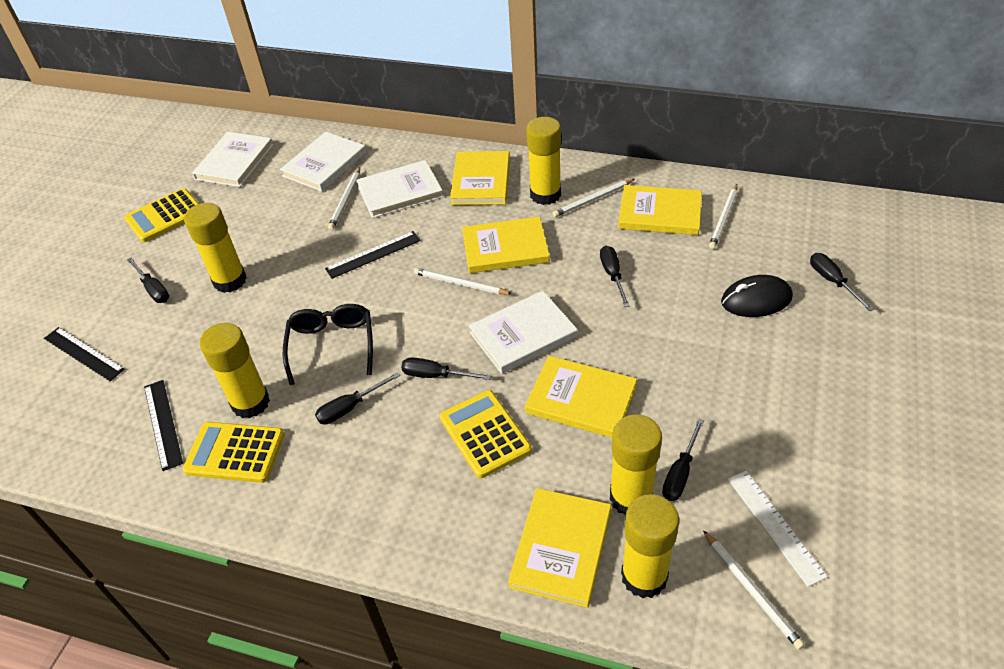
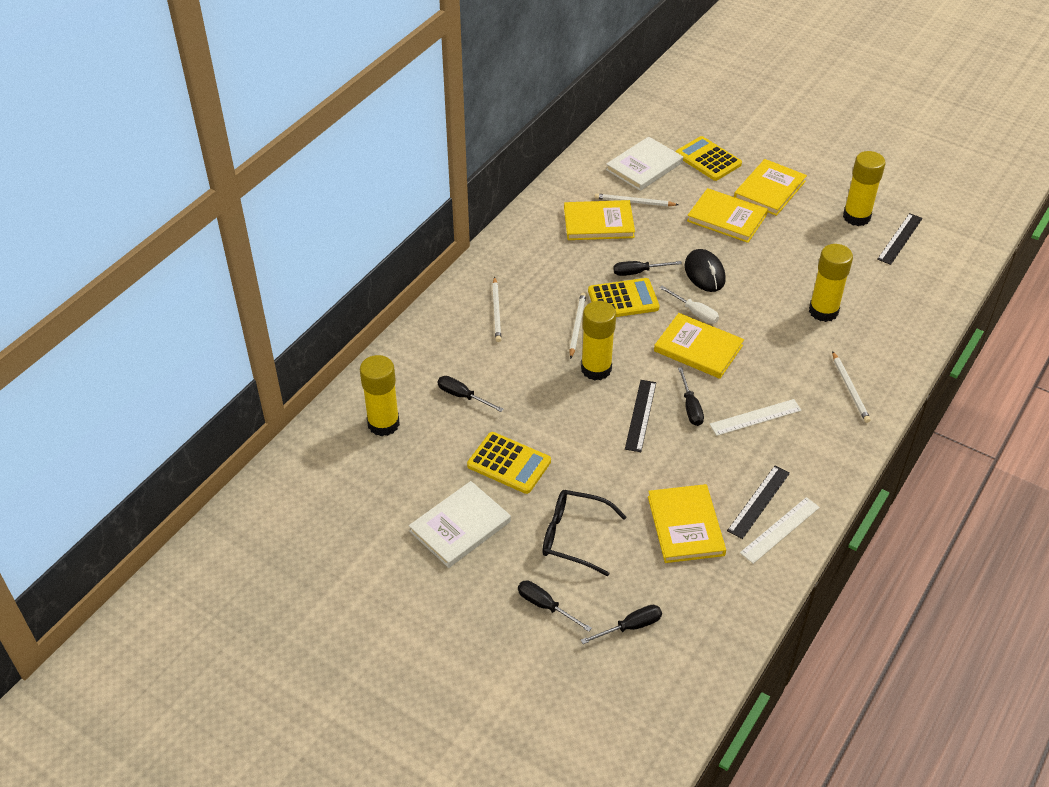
black screwdriver: 6 -> 5
white book: 4 -> 2
white pencil: 5 -> 4
white ruler: 1 -> 2
white screwdriver: 0 -> 1
yellow glue stick: 5 -> 4

